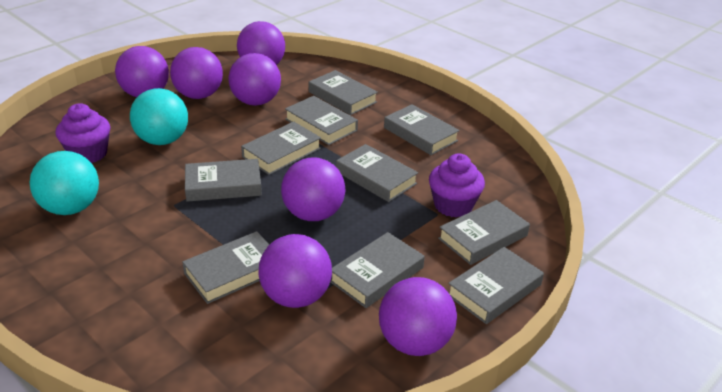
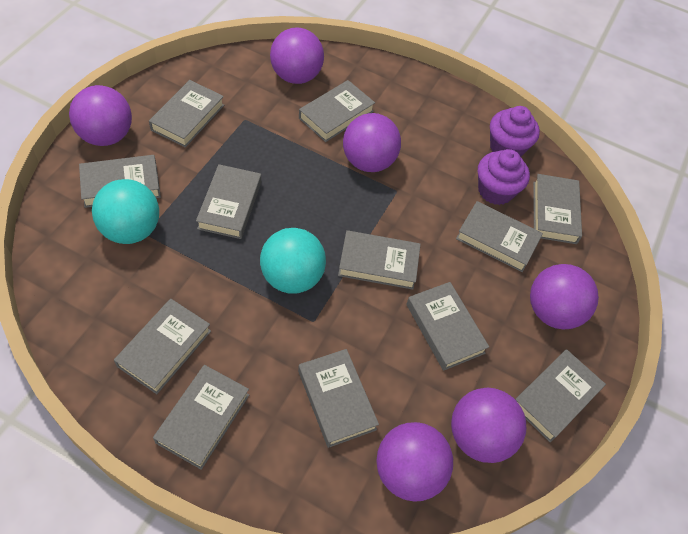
grey book: 10 -> 12
purple ball: 7 -> 6

